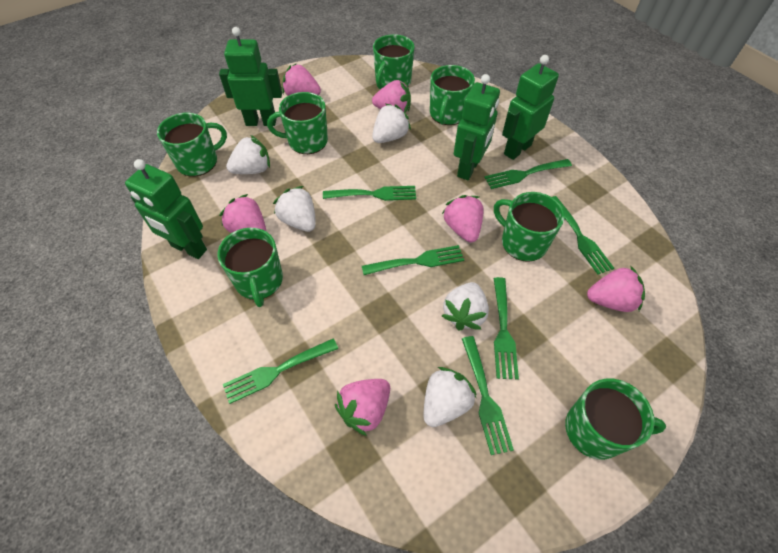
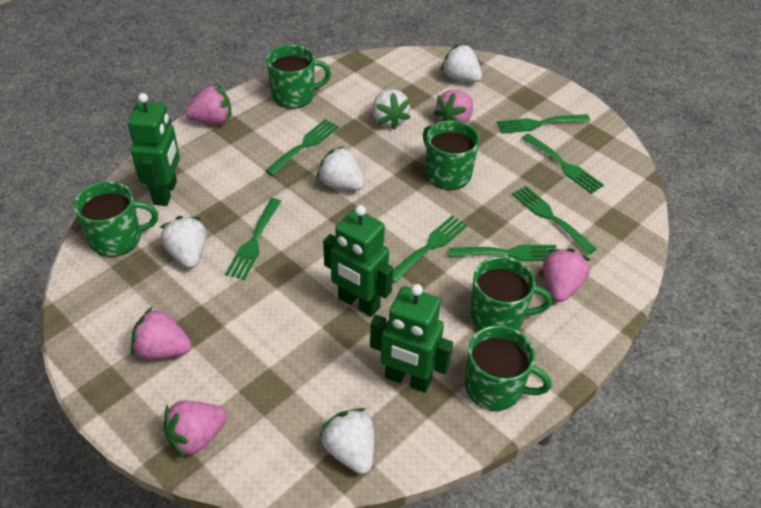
green mug: 7 -> 5
green robot: 4 -> 3
pink strawberry: 6 -> 5

